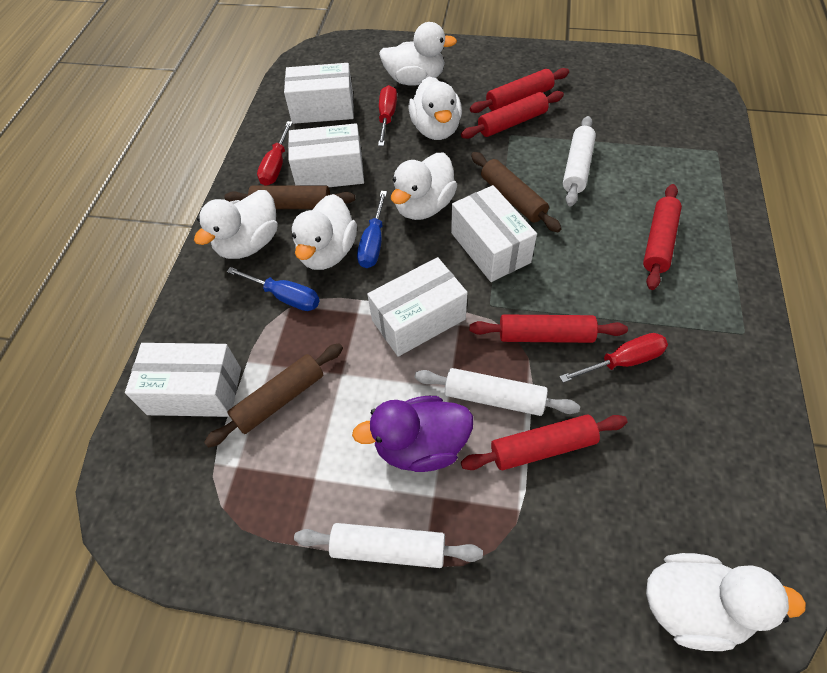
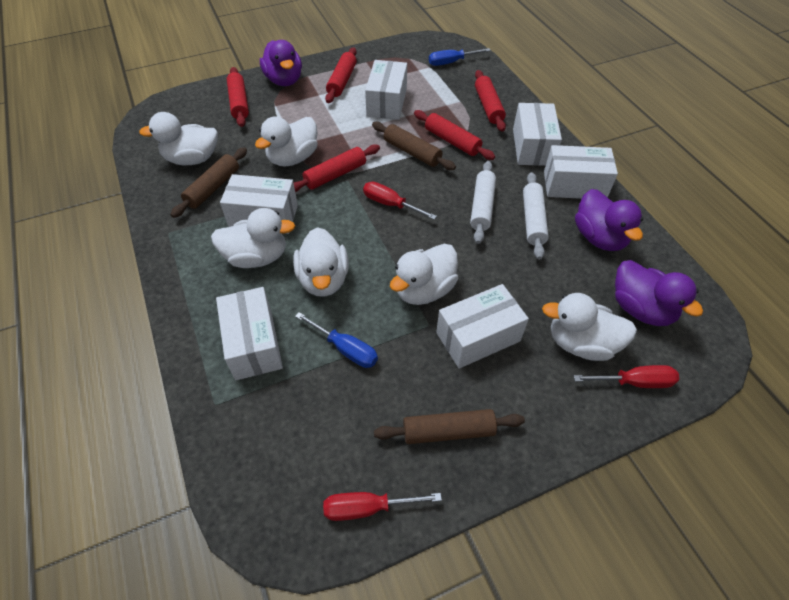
purple duck: 1 -> 3
white box: 5 -> 6
white rolling pin: 3 -> 2

